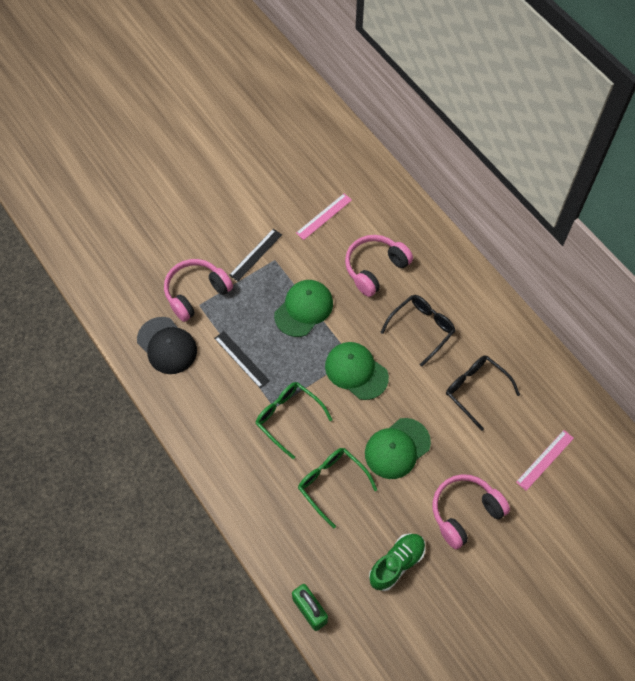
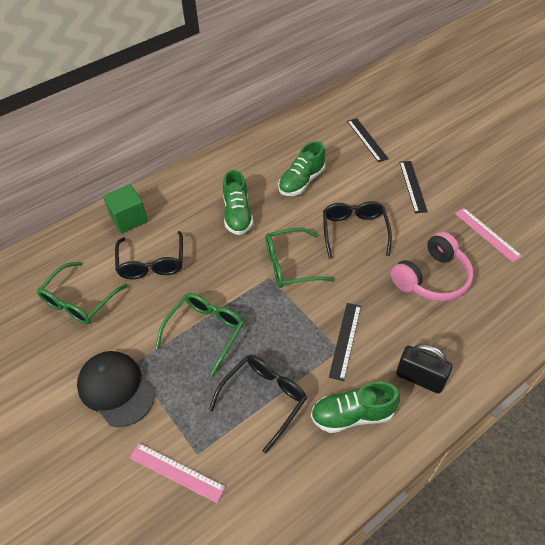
black glasses: 2 -> 3
black padlock: 0 -> 1
black ruler: 2 -> 3
green cap: 3 -> 0
green cube: 0 -> 1
green glasses: 2 -> 3
green padlock: 1 -> 0
green shoe: 1 -> 3
pink headphones: 3 -> 1

